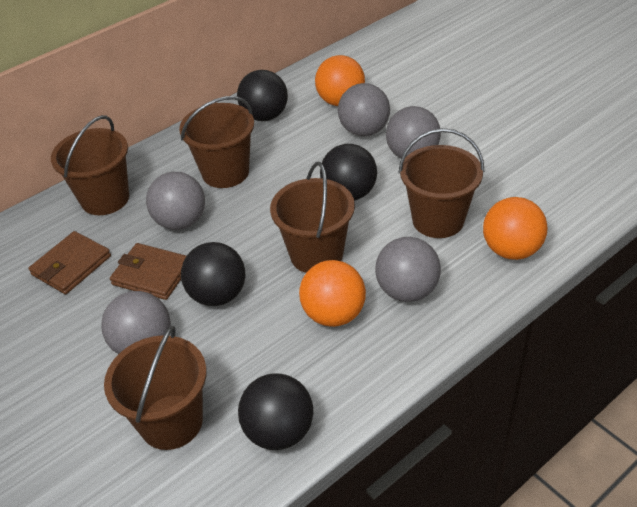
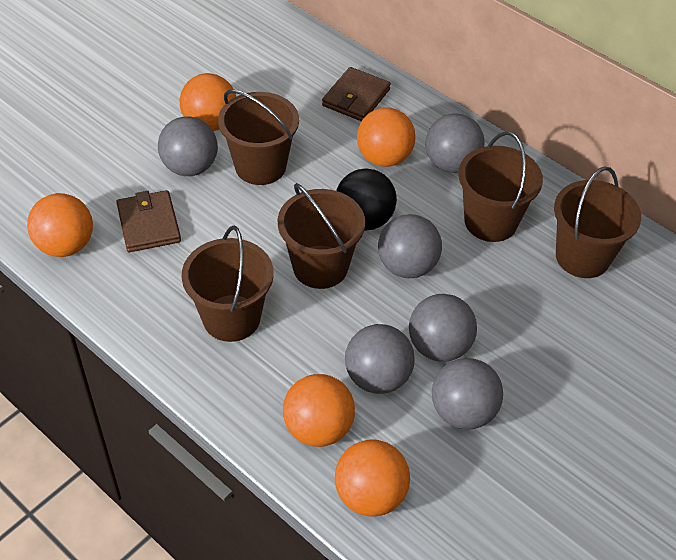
black ball: 4 -> 1
grey ball: 5 -> 6
orange ball: 3 -> 5

